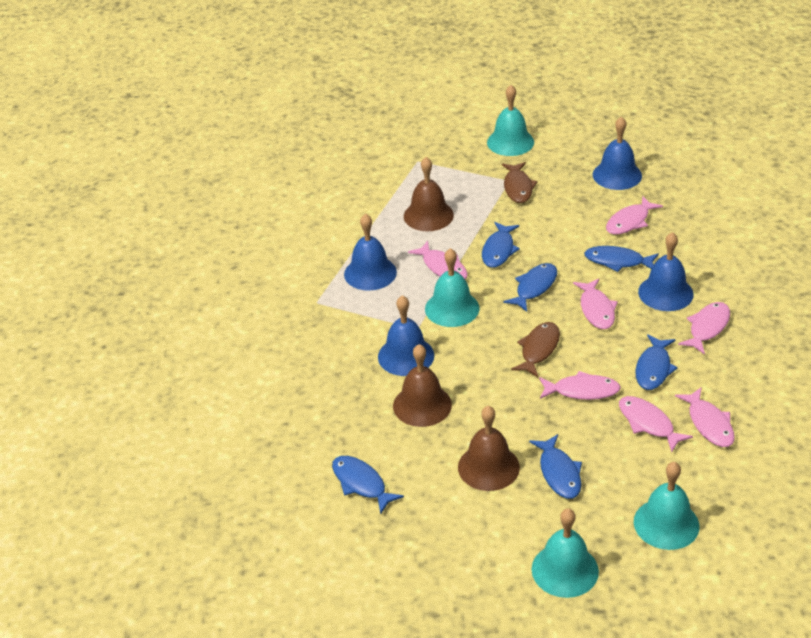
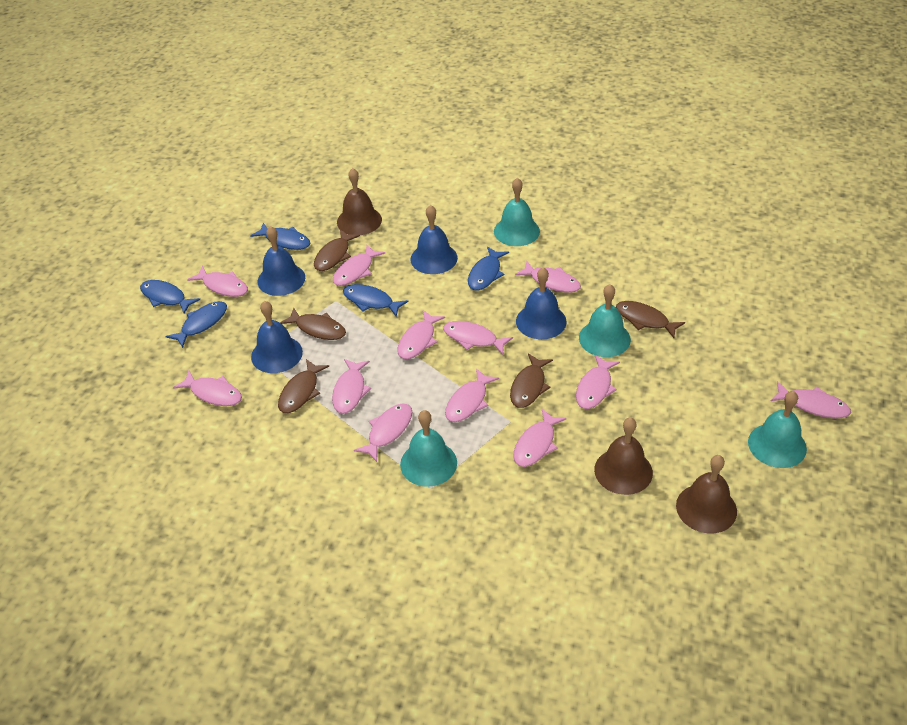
blue fish: 6 -> 5
brown fish: 2 -> 5
pink fish: 7 -> 12

